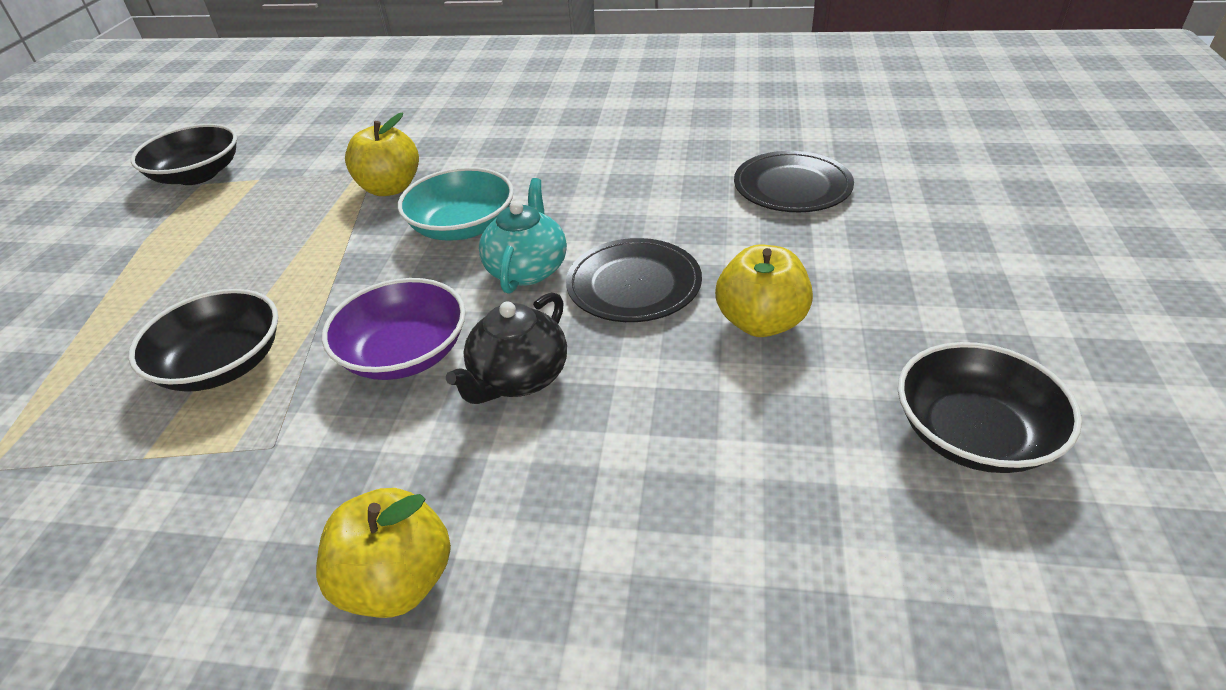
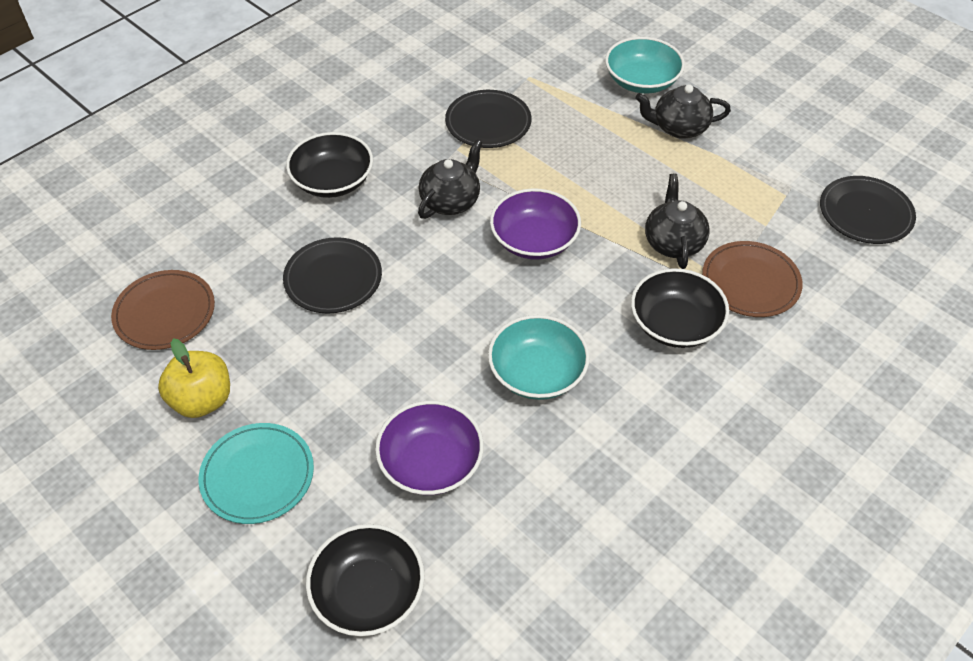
black plate: 2 -> 3
black teapot: 1 -> 3
brown plate: 0 -> 2
purple bowl: 1 -> 2
turquoise bowl: 1 -> 2
turquoise plate: 0 -> 1
turquoise teapot: 1 -> 0
yellow apple: 3 -> 1

